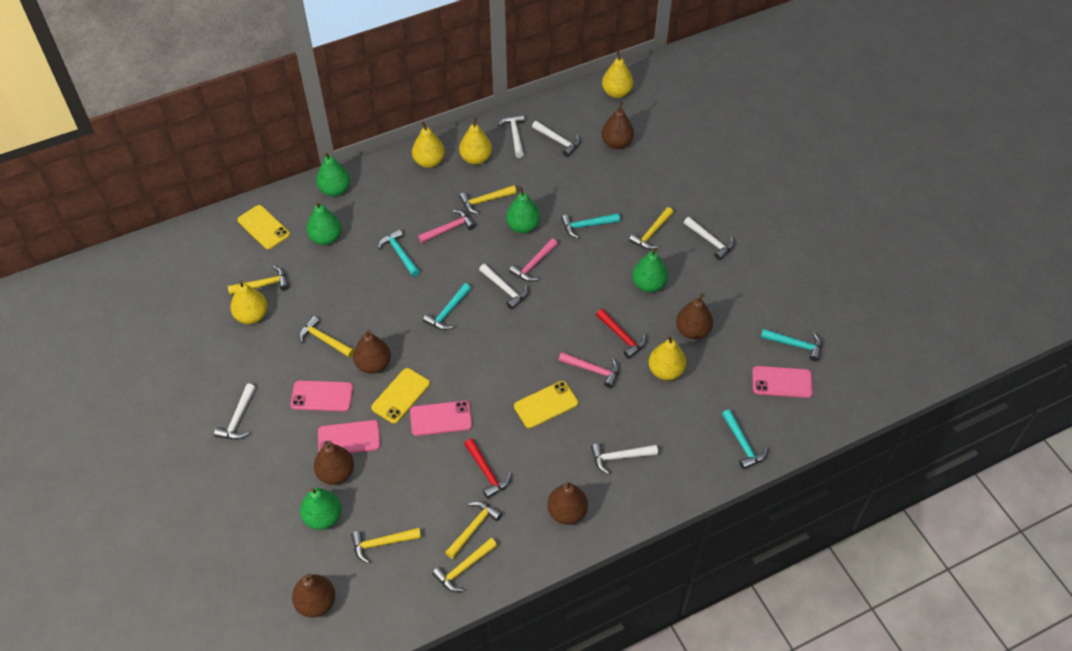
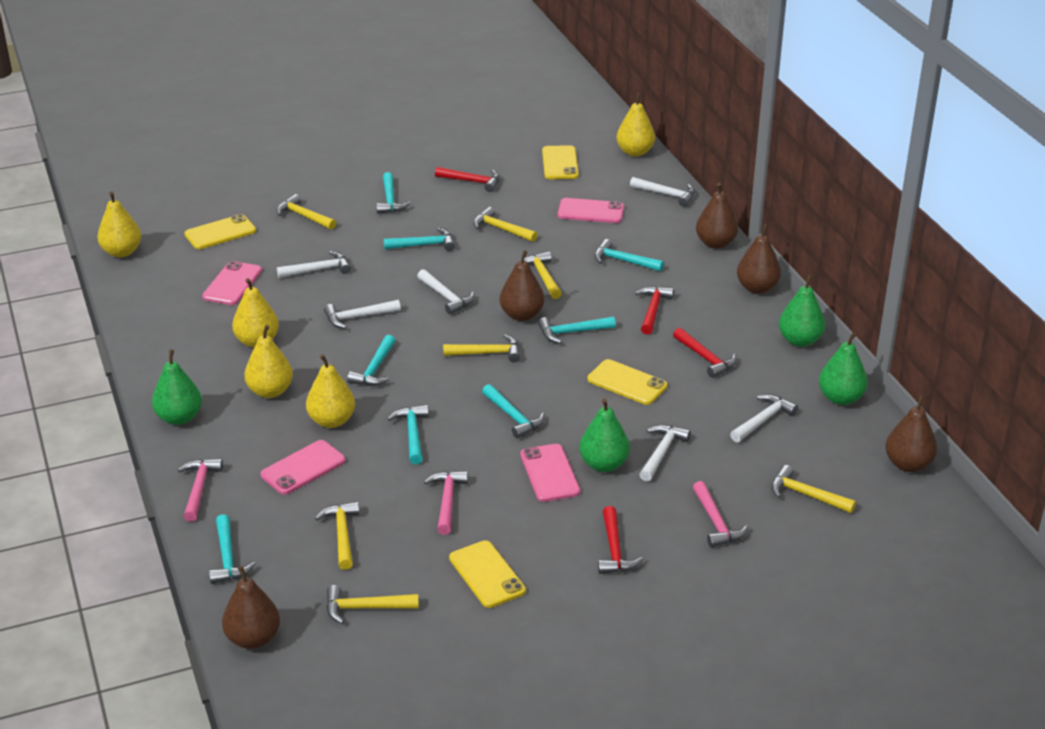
brown pear: 6 -> 5
green pear: 5 -> 4
red hammer: 2 -> 4
turquoise hammer: 5 -> 8
yellow phone: 3 -> 4

